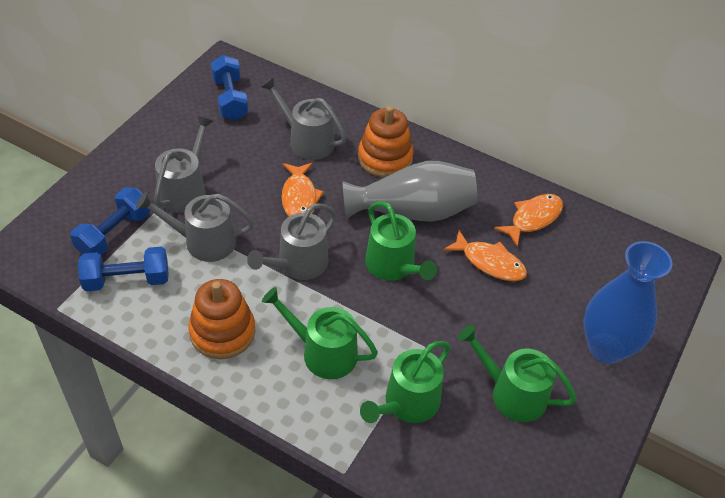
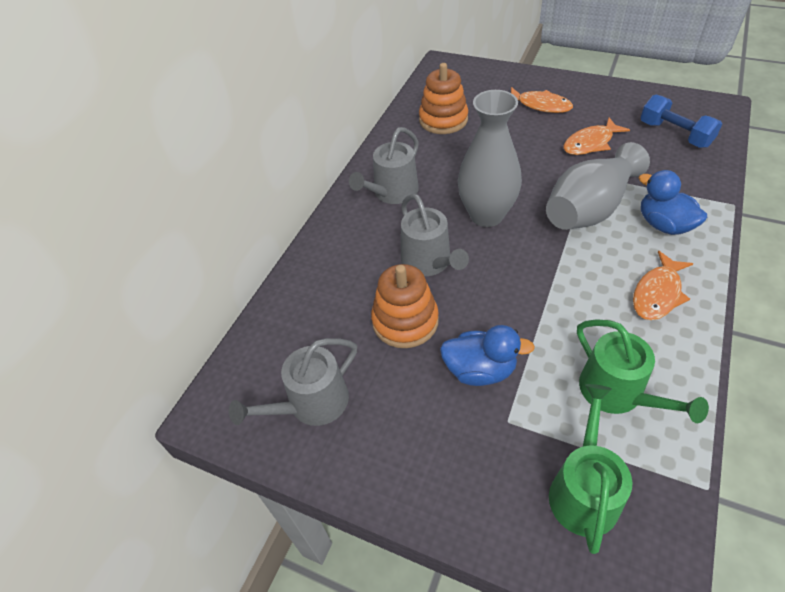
blue duck: 0 -> 2
blue dumbbell: 3 -> 1
blue vase: 1 -> 0
green watering can: 4 -> 2
grey vase: 1 -> 2
grey watering can: 4 -> 3

